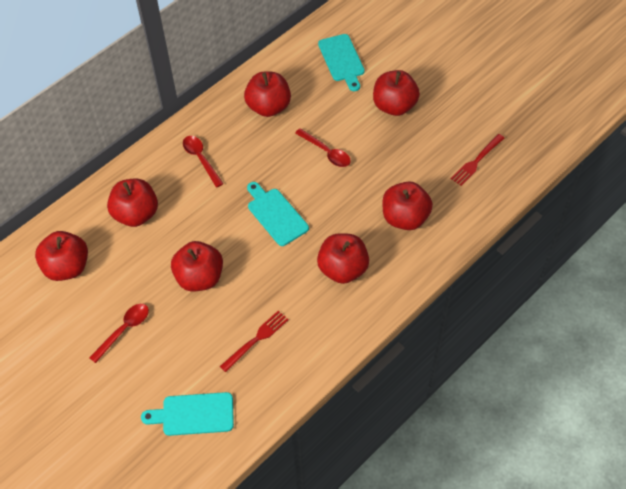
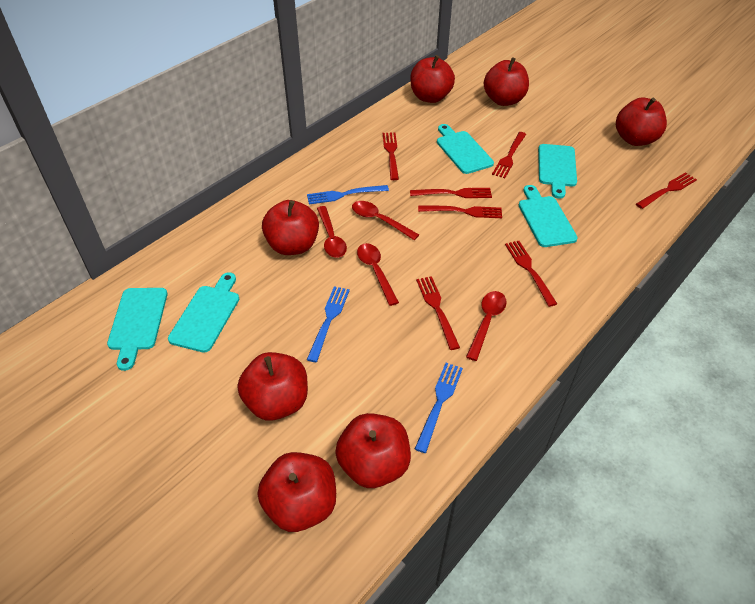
blue fork: 0 -> 3
red fork: 2 -> 7
red spoon: 3 -> 4
turquoise cutting board: 3 -> 5

